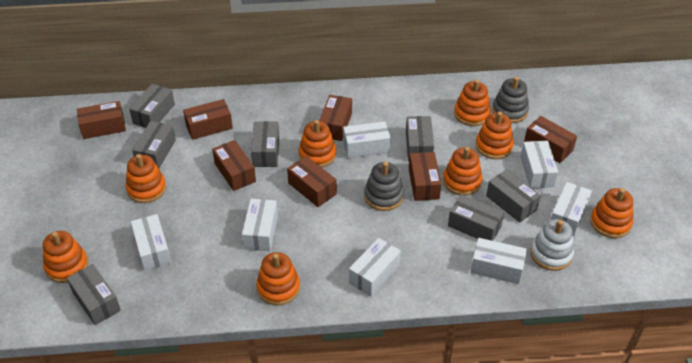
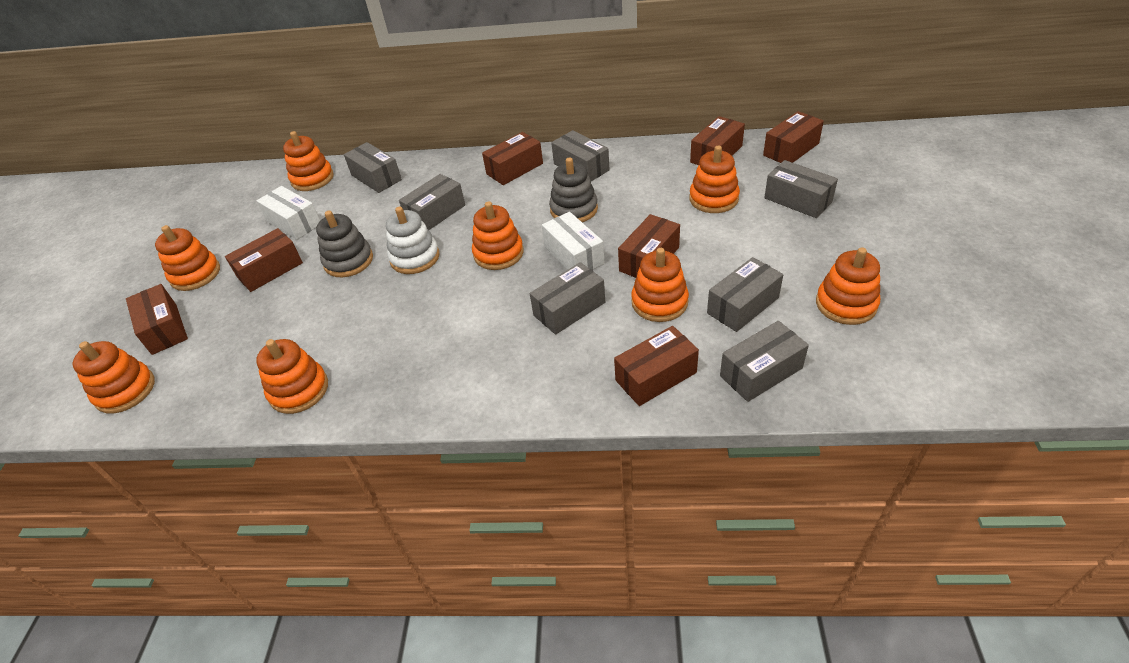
white box: 7 -> 2

